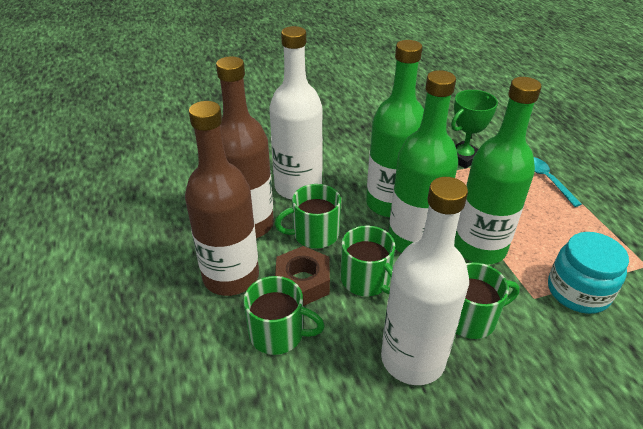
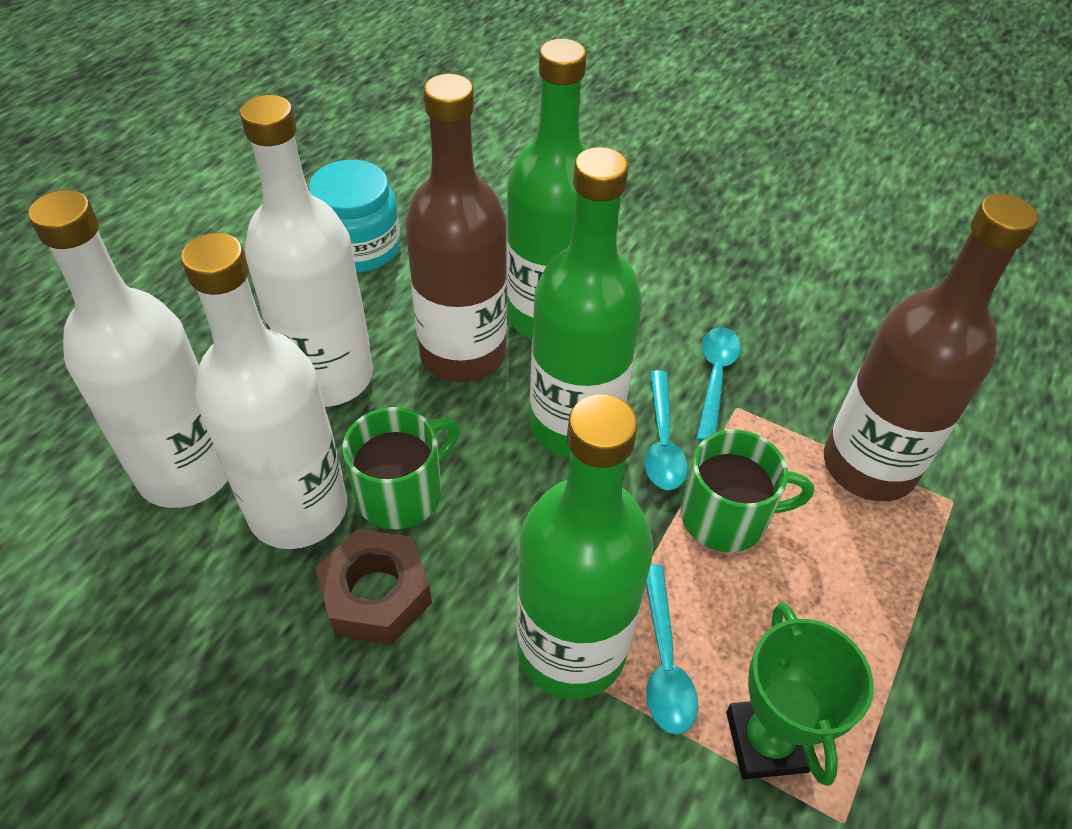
green mug: 4 -> 2
turquoise spoon: 1 -> 3
white bottle: 2 -> 3

